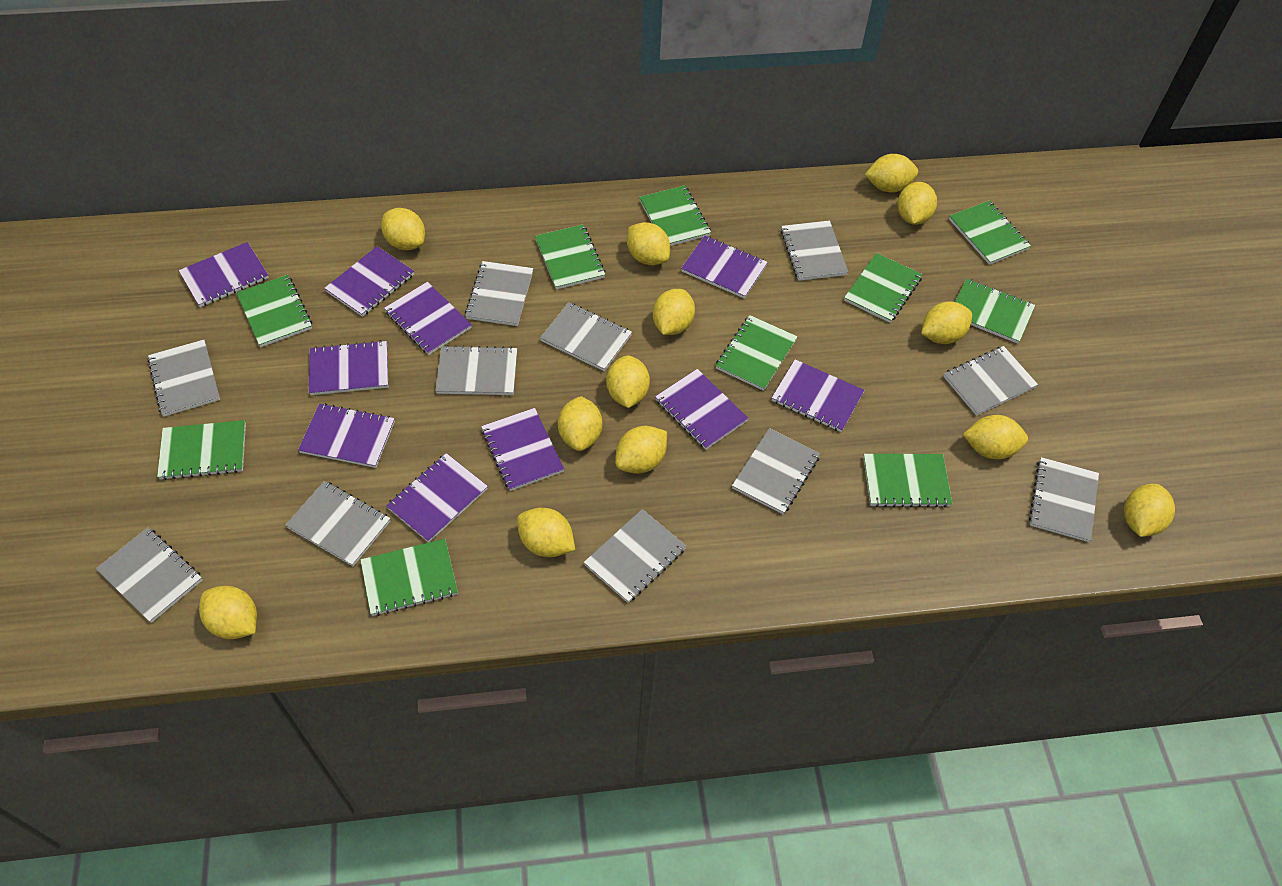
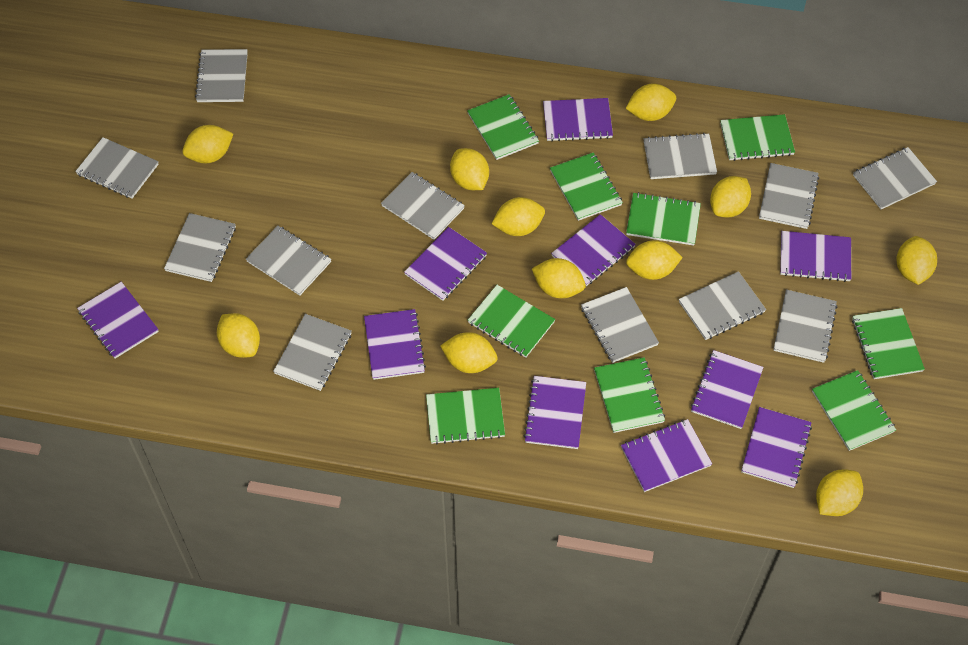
green notebook: 10 -> 9
grey notebook: 11 -> 12
yellow lemon: 13 -> 11

